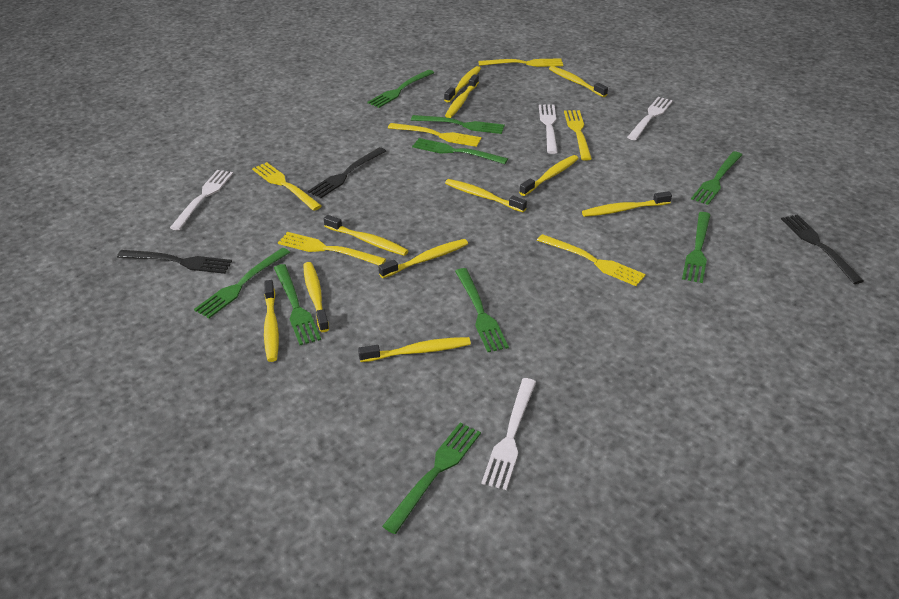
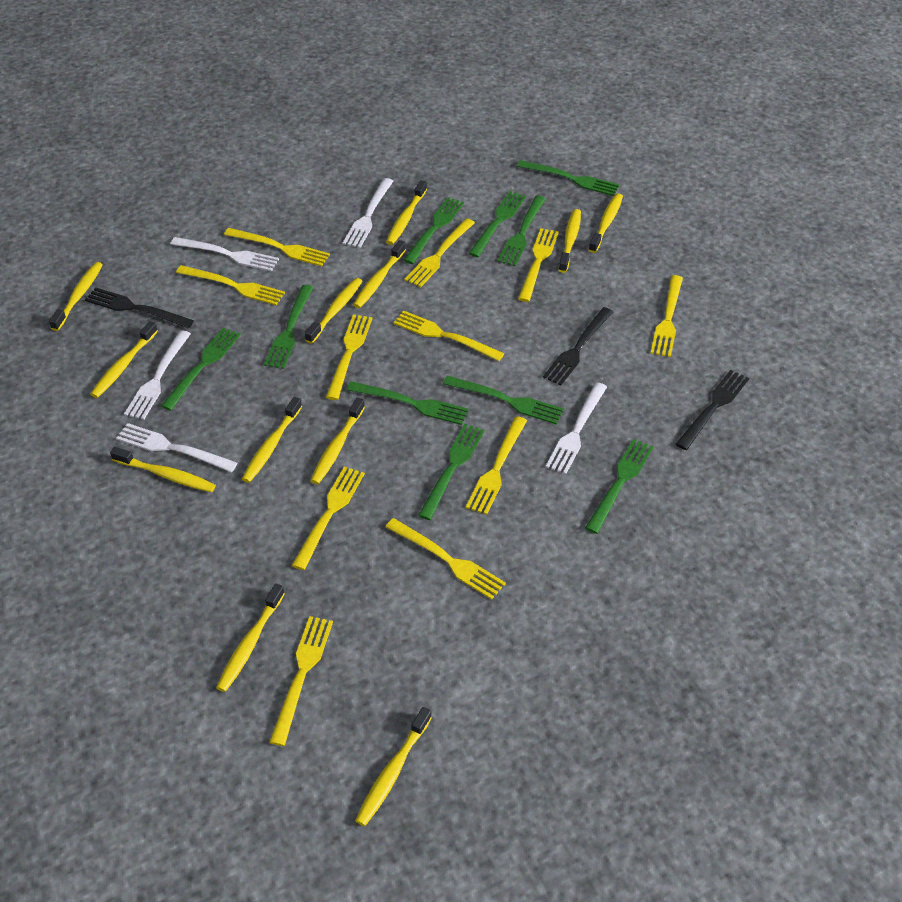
green fork: 9 -> 10
white fork: 4 -> 5
yellow fork: 6 -> 11
yellow toothbrush: 11 -> 12

